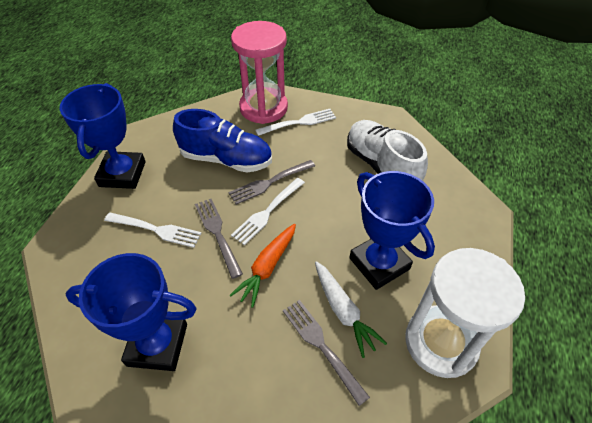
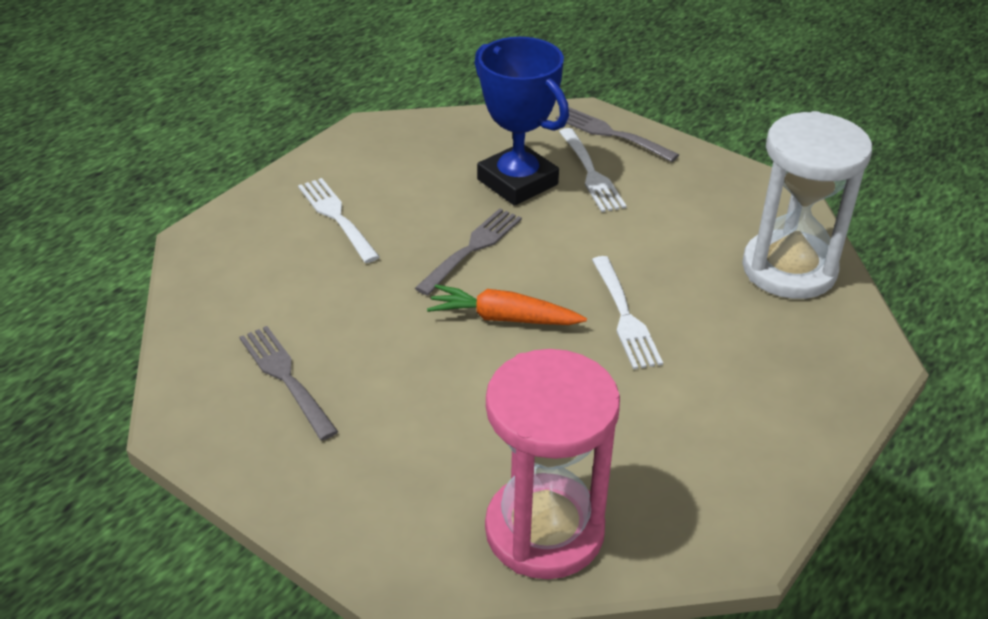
blue shoe: 1 -> 0
blue trophy: 3 -> 1
white carrot: 1 -> 0
white shoe: 1 -> 0

